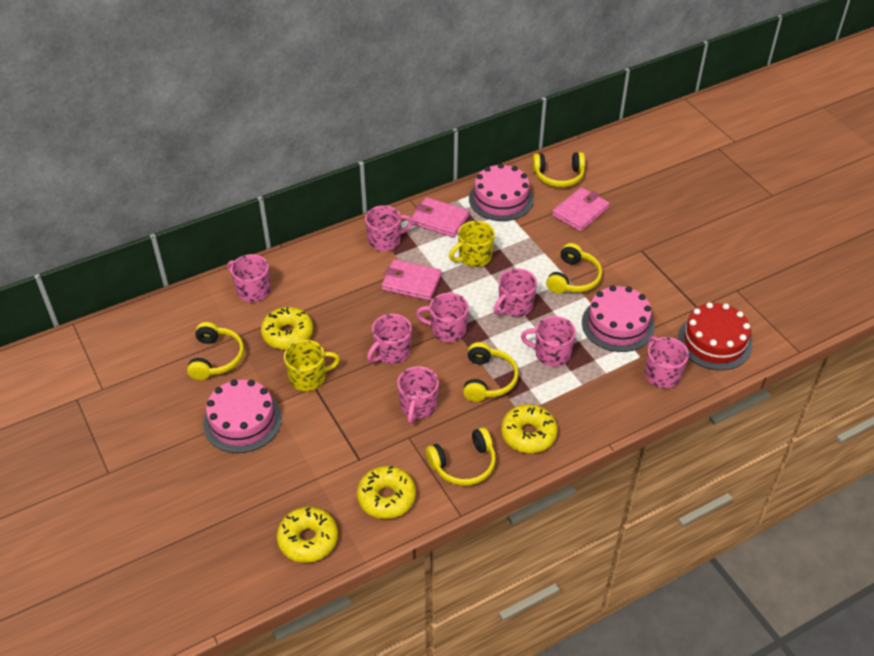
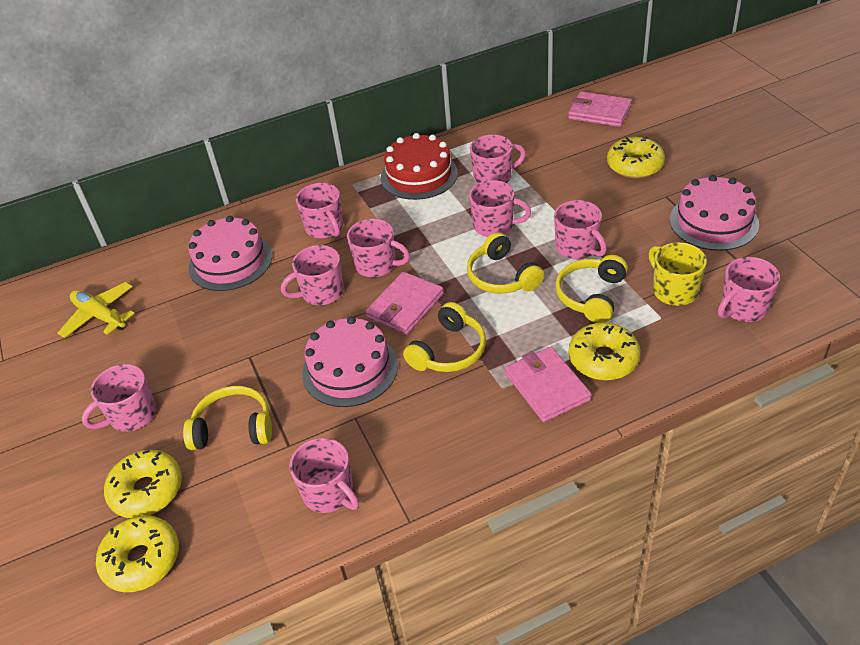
pink mug: 8 -> 9
yellow headphones: 5 -> 4
yellow mug: 2 -> 1
yellow plane: 0 -> 1

